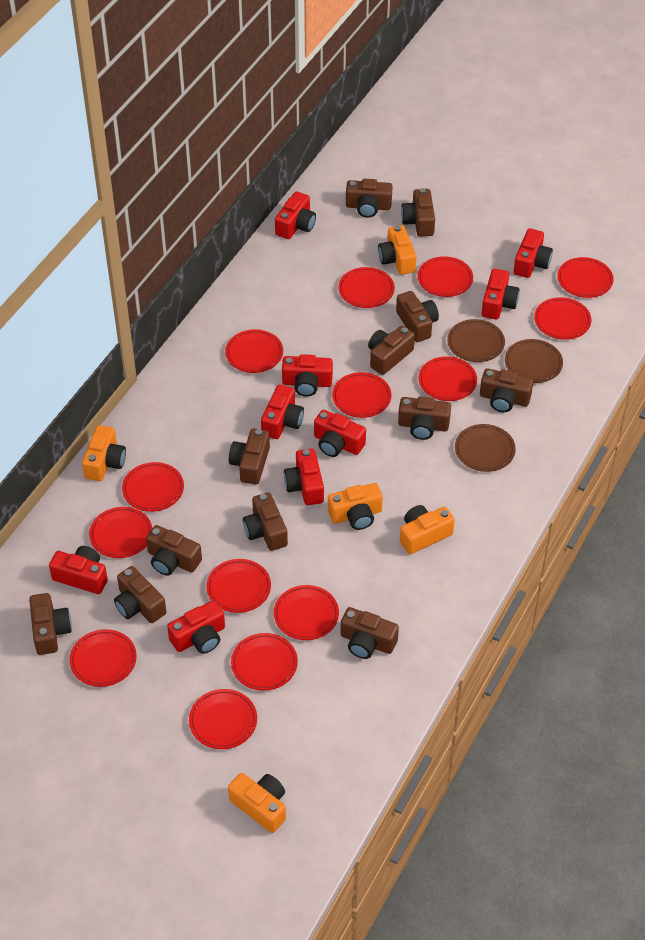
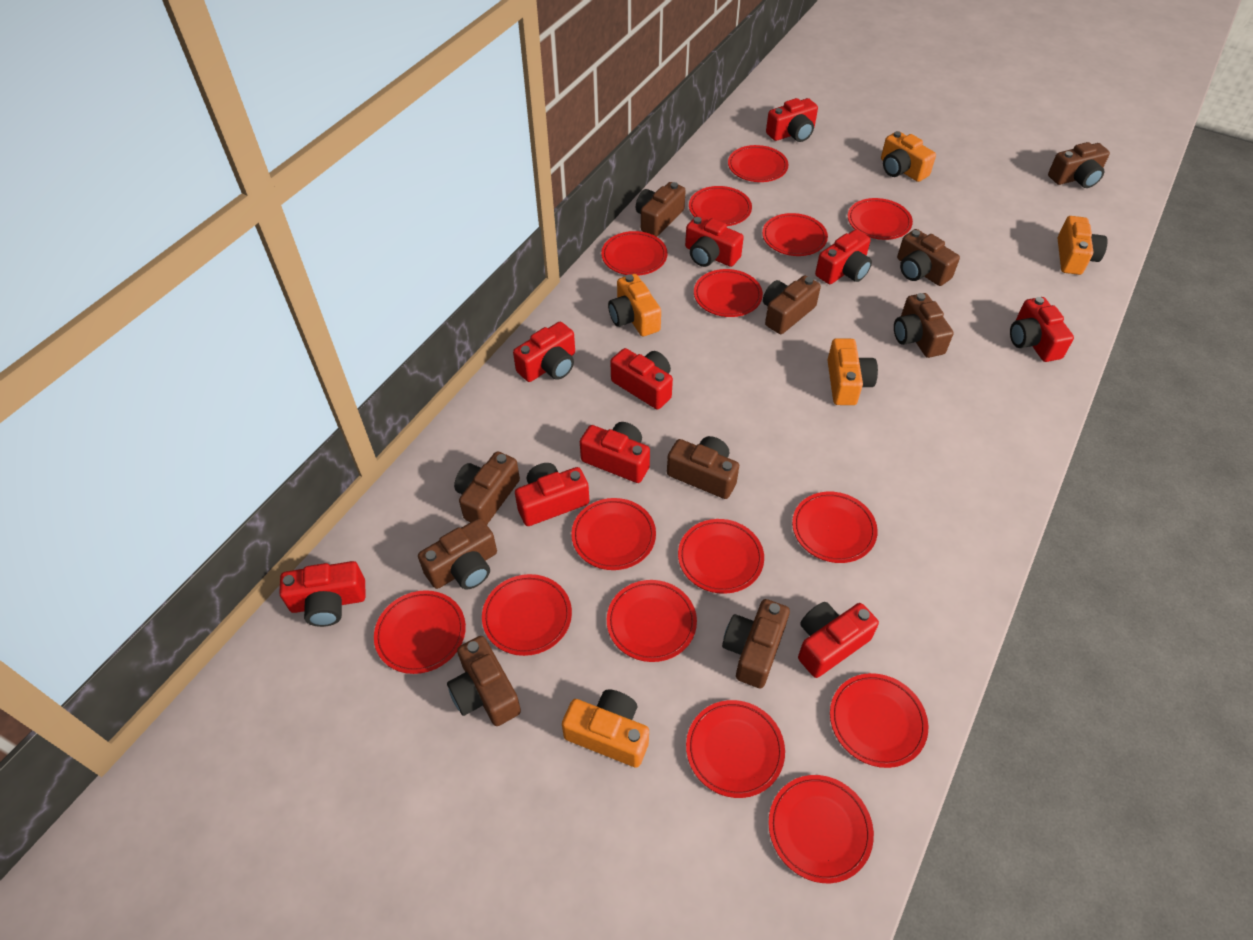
brown camera: 12 -> 10
brown plate: 3 -> 0
red camera: 9 -> 10
red plate: 14 -> 15

